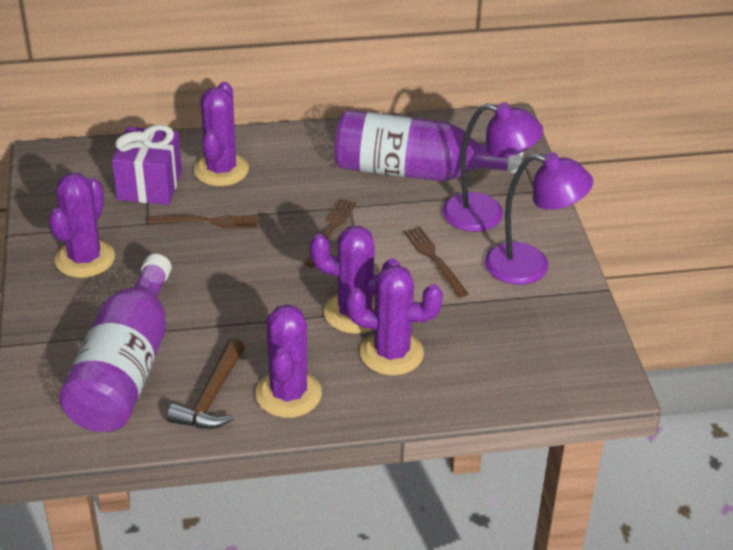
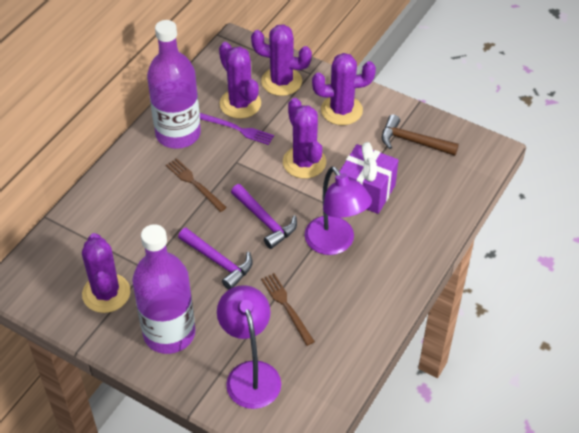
brown fork: 3 -> 2
purple fork: 0 -> 1
purple hammer: 0 -> 2

